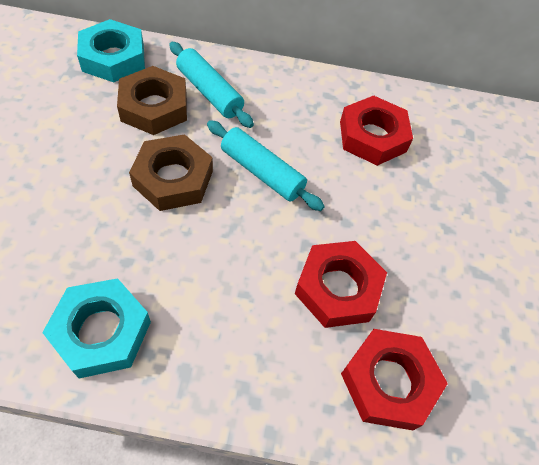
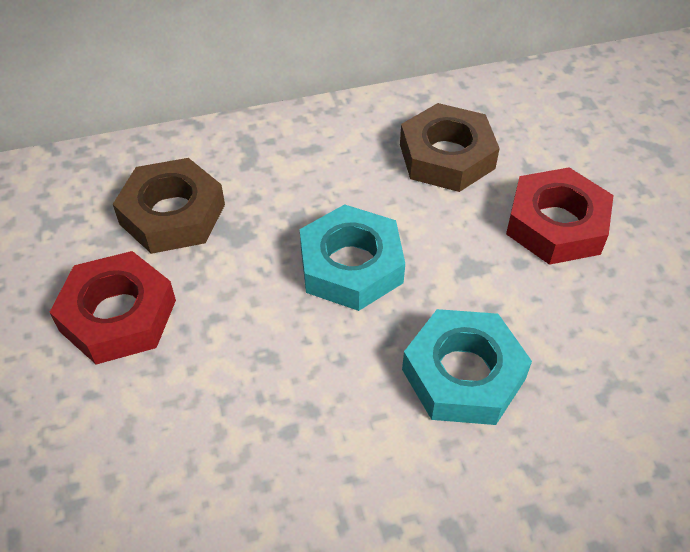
red nut: 3 -> 2
turquoise rolling pin: 2 -> 0

